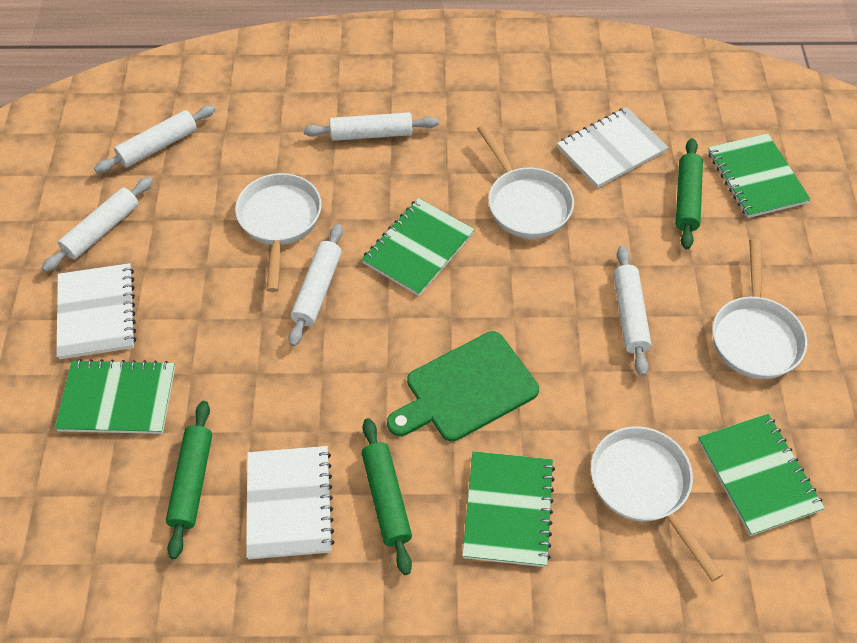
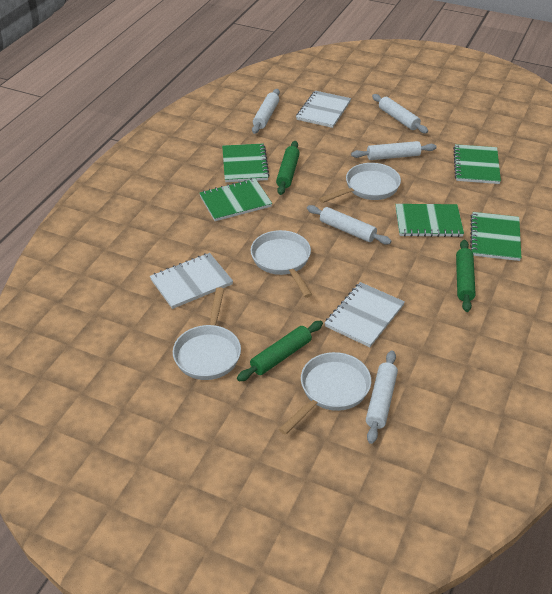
green cutting board: 1 -> 0

